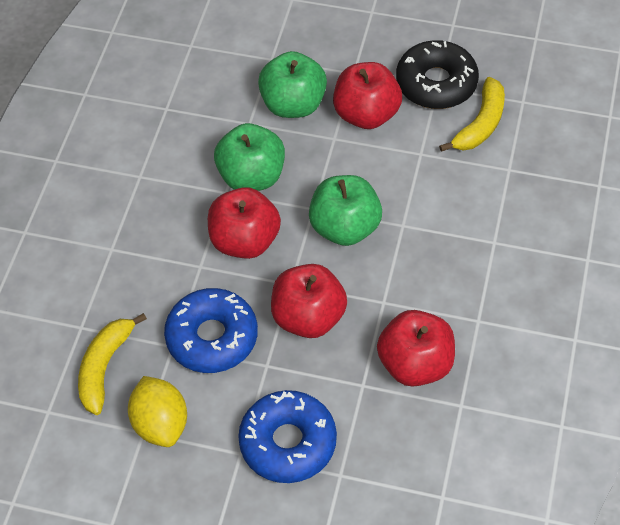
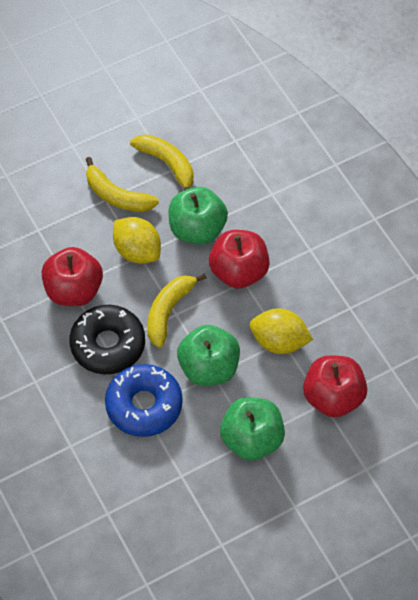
blue donut: 2 -> 1
red apple: 4 -> 3
yellow banana: 2 -> 3
yellow lemon: 1 -> 2

